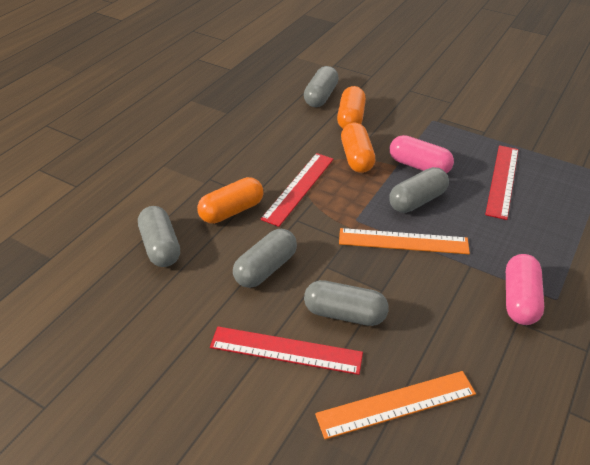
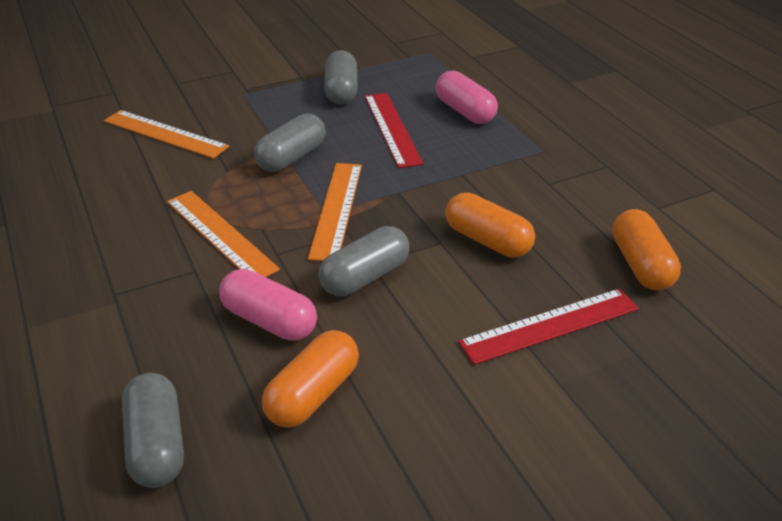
grey capsule: 5 -> 4
orange ruler: 2 -> 3
red ruler: 3 -> 2

